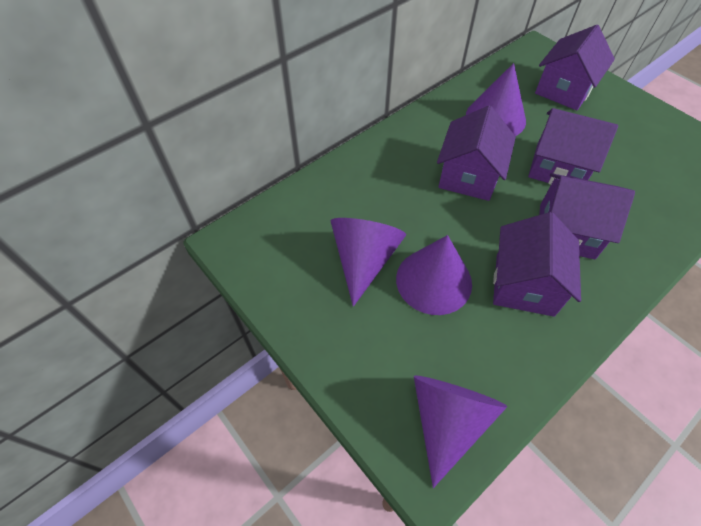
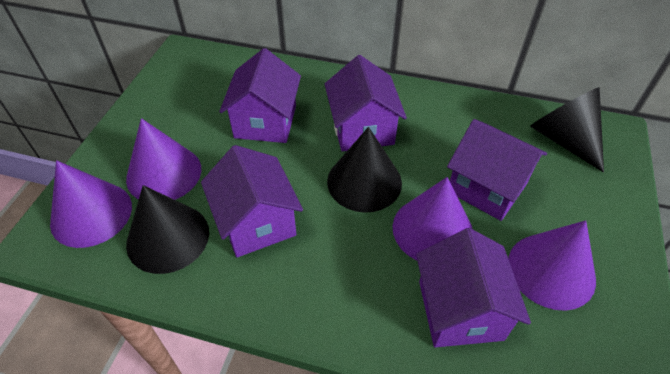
black cone: 0 -> 3

